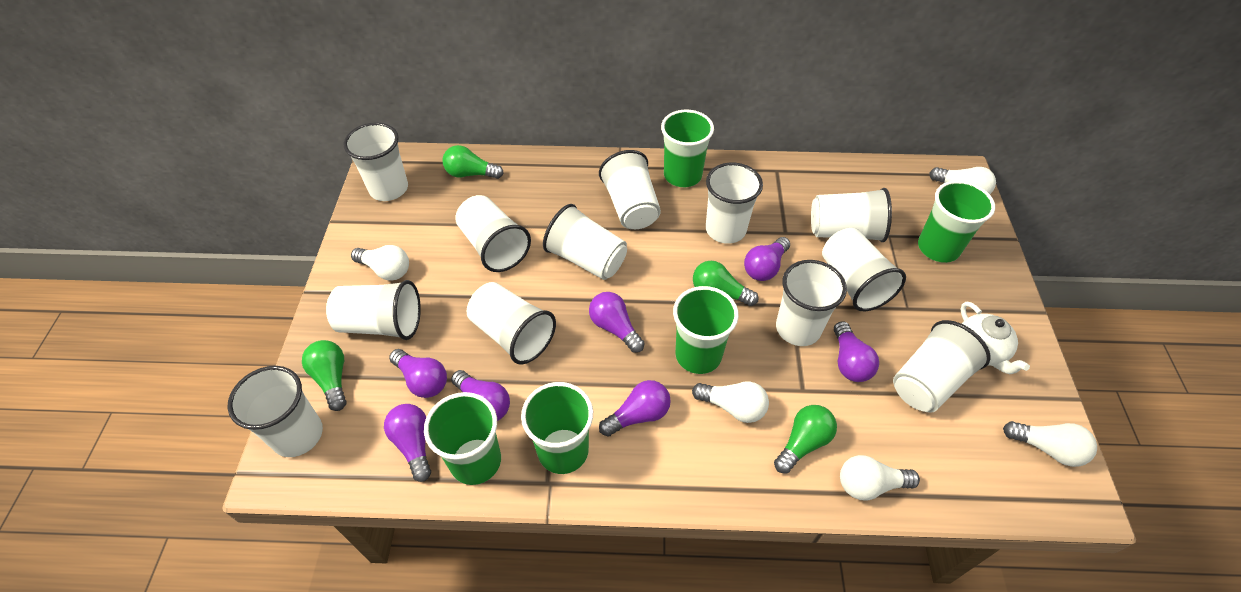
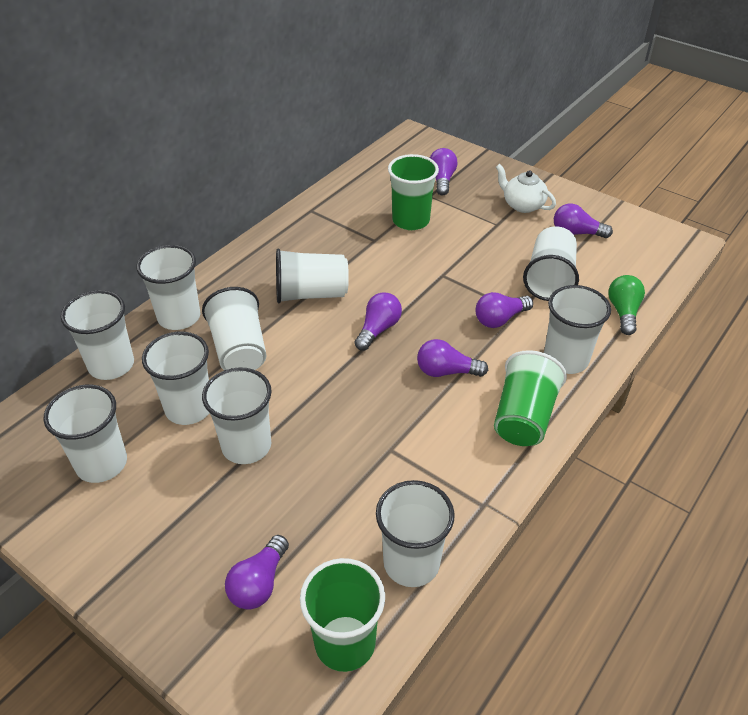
green cup: 5 -> 3
green light bulb: 4 -> 1
purple light bulb: 7 -> 6
white cup: 12 -> 10
white light bulb: 5 -> 0

